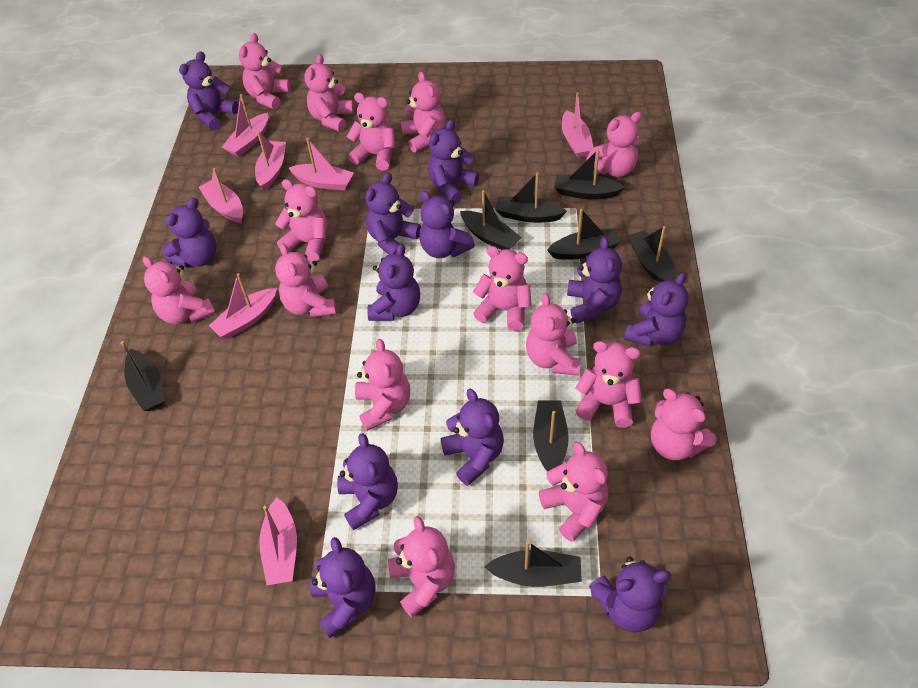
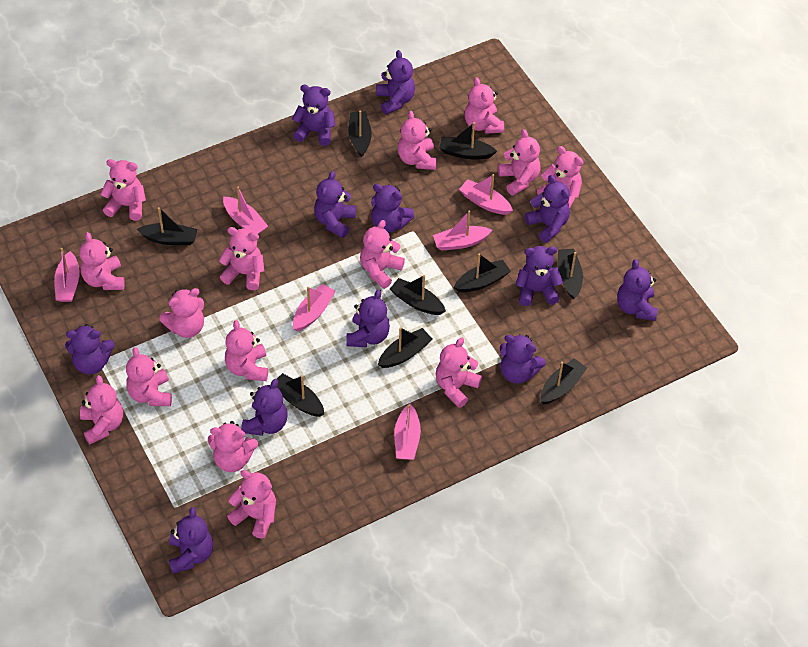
black boat: 8 -> 9
pink boat: 7 -> 6

